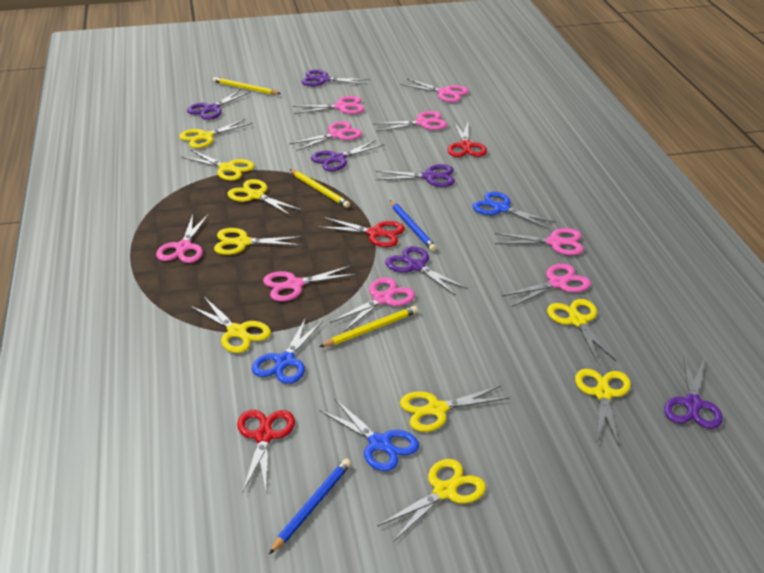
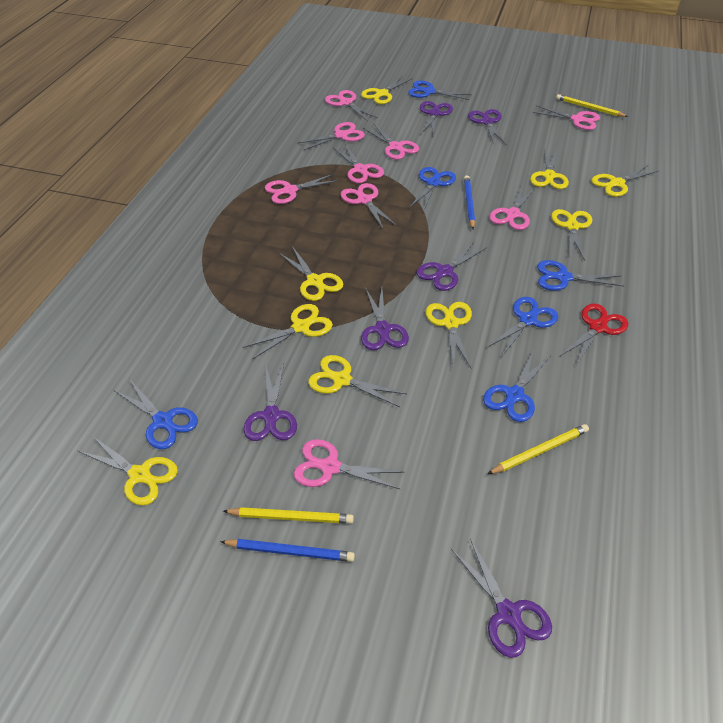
blue scissors: 3 -> 6
red scissors: 3 -> 1

